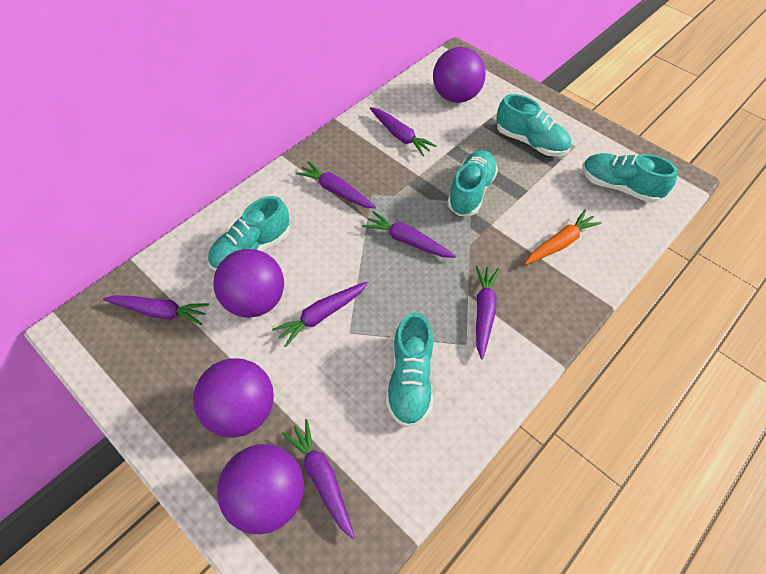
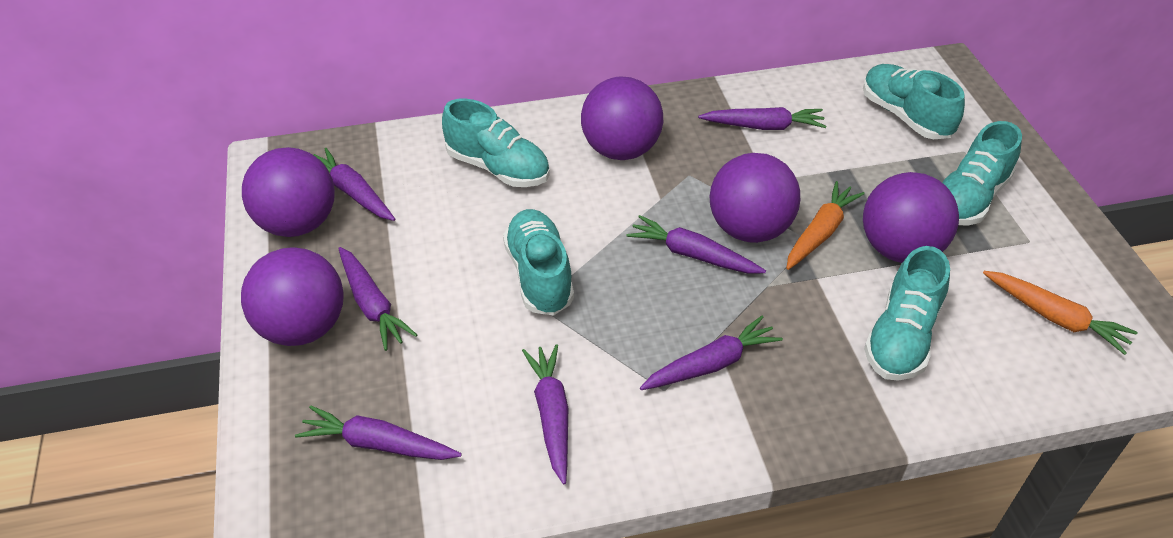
orange carrot: 1 -> 2
purple ball: 4 -> 5

